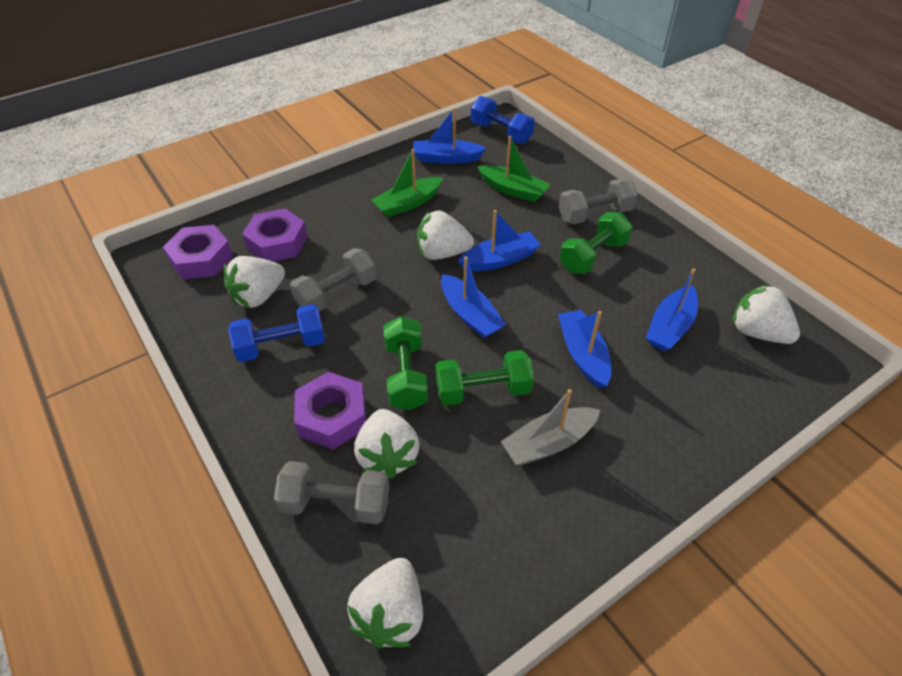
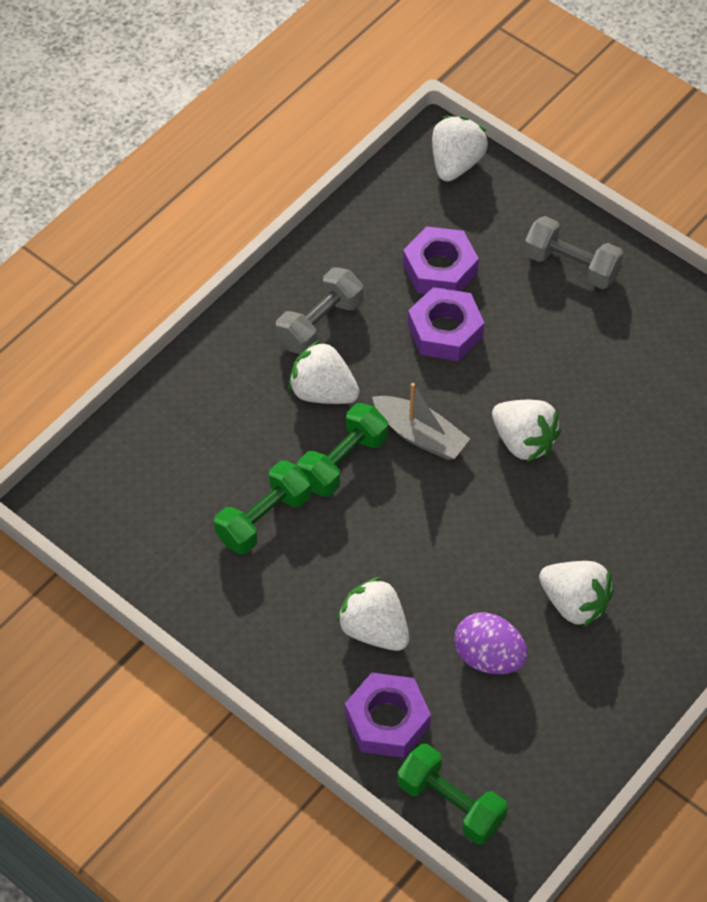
blue boat: 5 -> 0
blue dumbbell: 2 -> 0
green boat: 2 -> 0
grey dumbbell: 3 -> 2
purple egg: 0 -> 1

